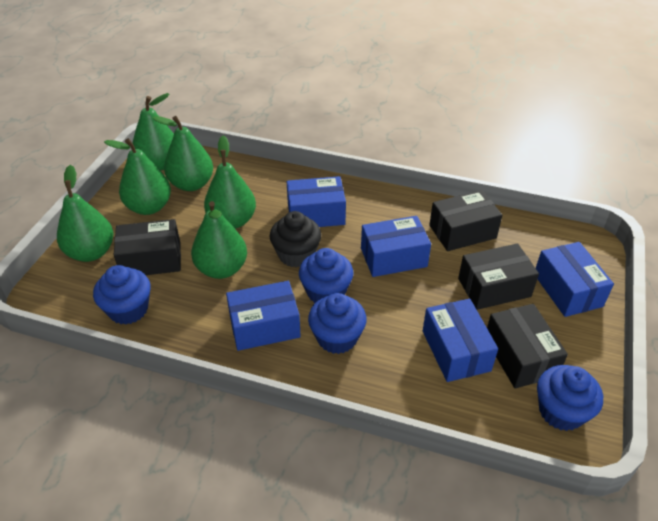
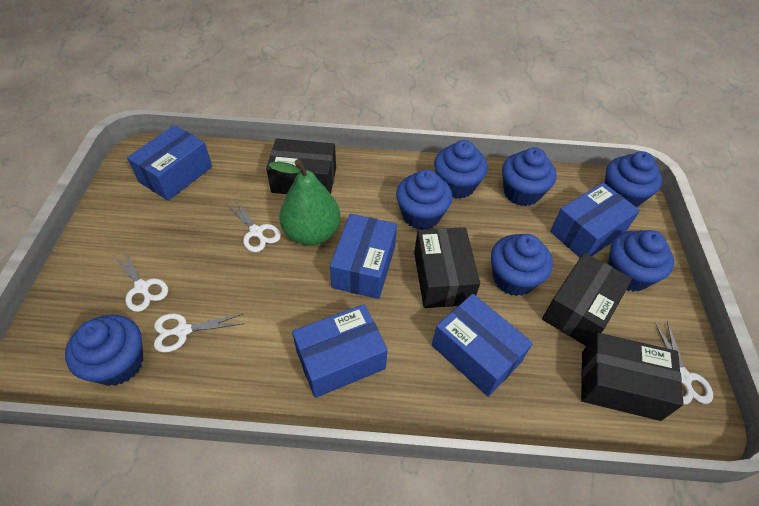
black cupcake: 1 -> 0
blue cupcake: 4 -> 7
green pear: 6 -> 1
white scissors: 0 -> 4

